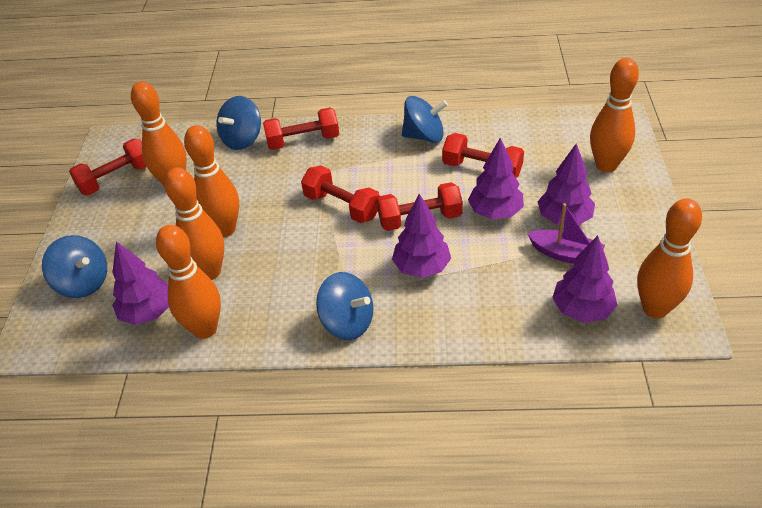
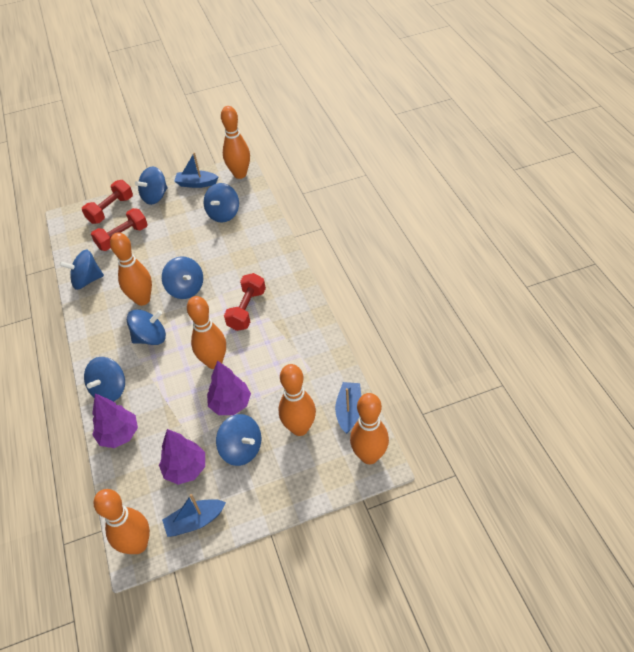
blue boat: 0 -> 3
blue spinning top: 4 -> 7
purple boat: 1 -> 0
purple tree: 5 -> 3
red dumbbell: 5 -> 3

